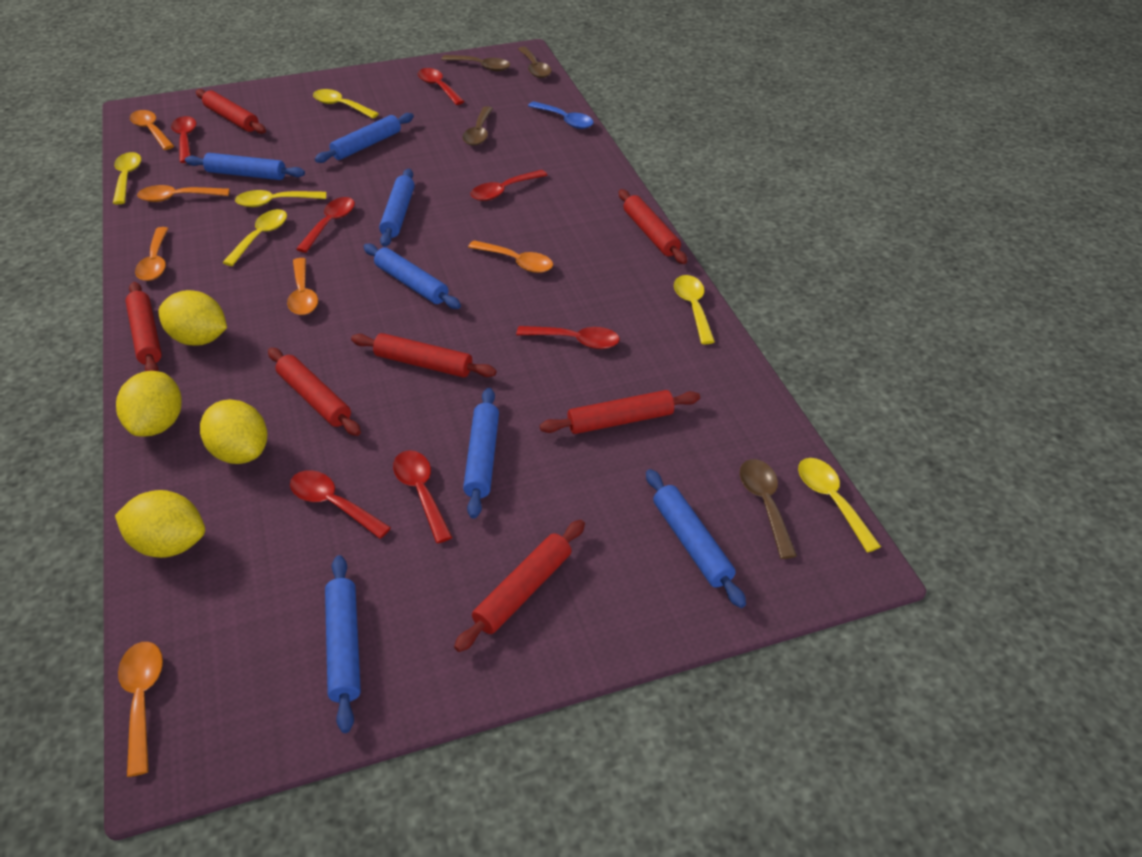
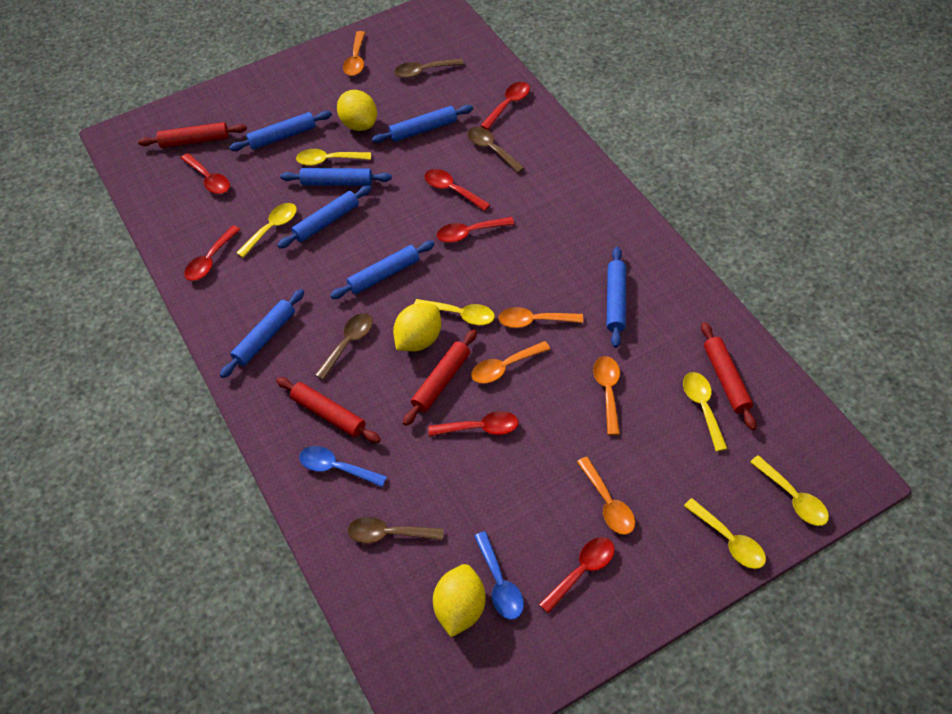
blue spoon: 1 -> 2
orange spoon: 6 -> 5
red rolling pin: 7 -> 4
yellow lemon: 4 -> 3

